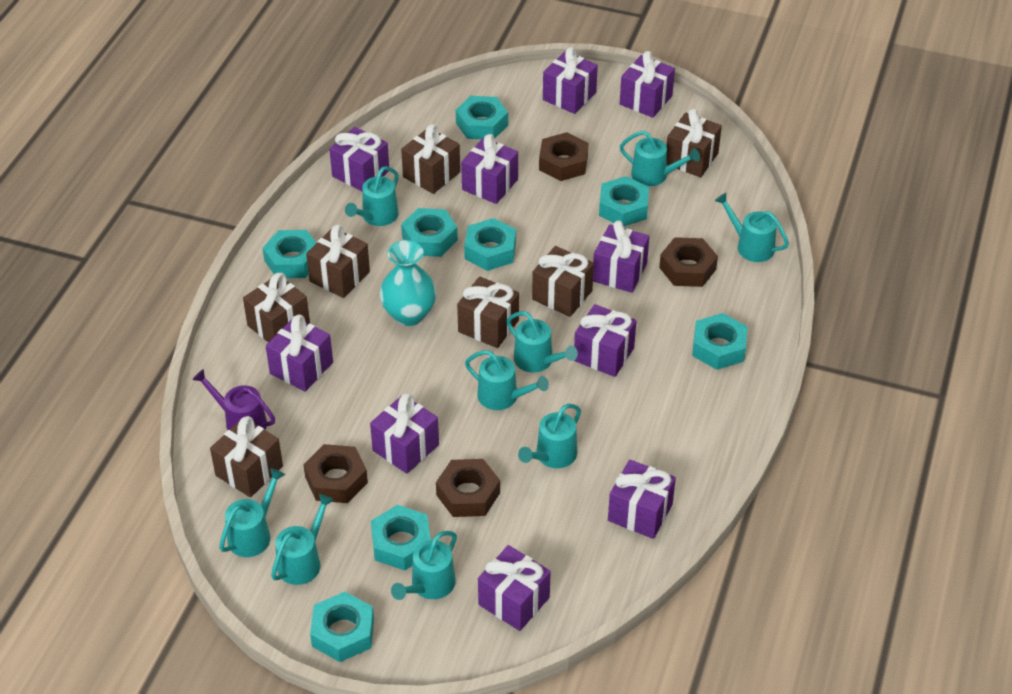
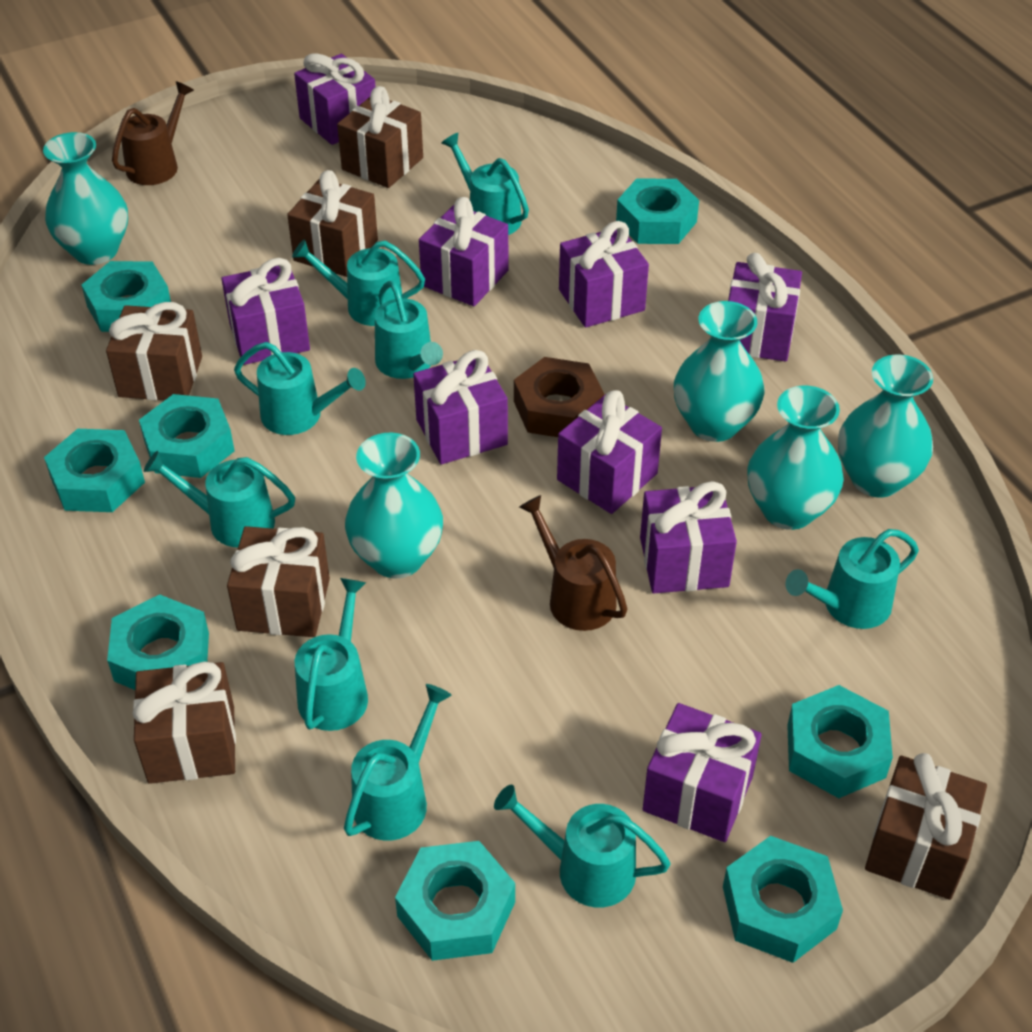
brown gift: 7 -> 6
brown nut: 4 -> 1
brown watering can: 0 -> 2
purple gift: 10 -> 9
purple watering can: 1 -> 0
turquoise vase: 1 -> 5

